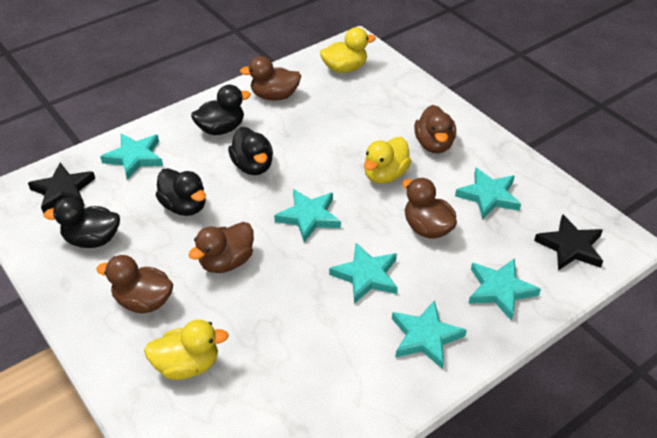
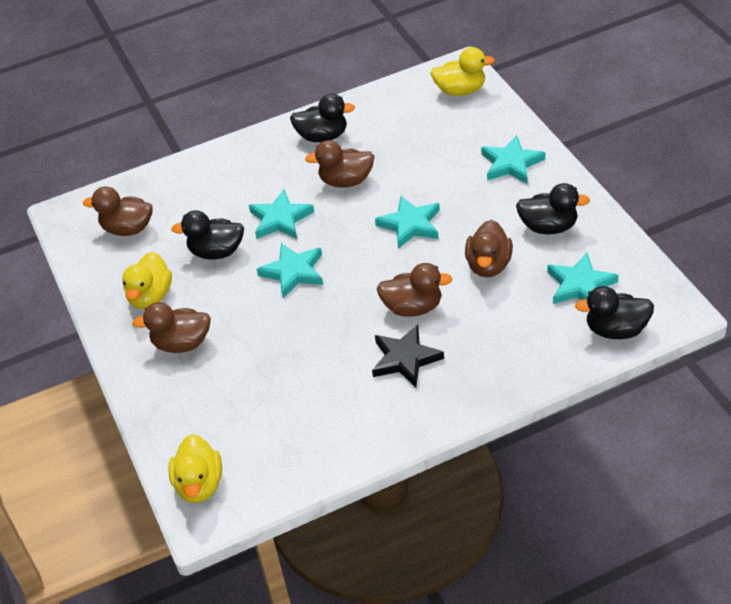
black star: 2 -> 1
turquoise star: 6 -> 5

